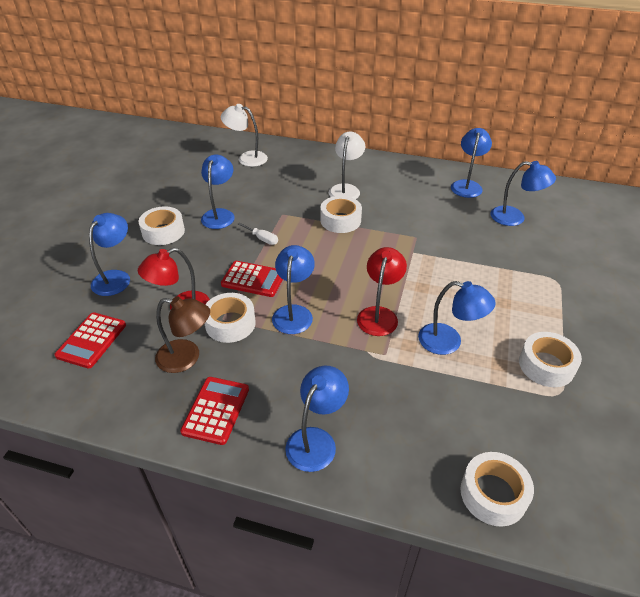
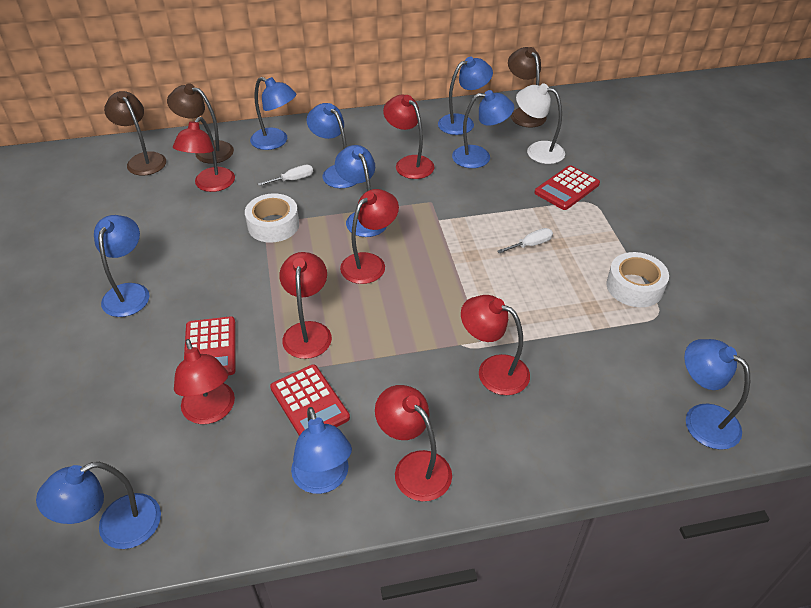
blue lamp: 7 -> 9
brown lamp: 1 -> 3
red lamp: 2 -> 7
white lamp: 2 -> 1
white screwdriver: 1 -> 2
white tape: 5 -> 2

